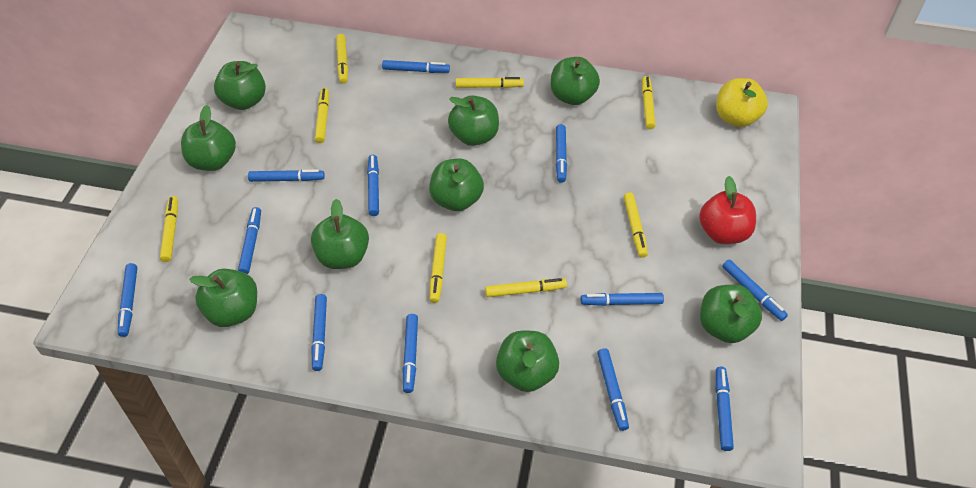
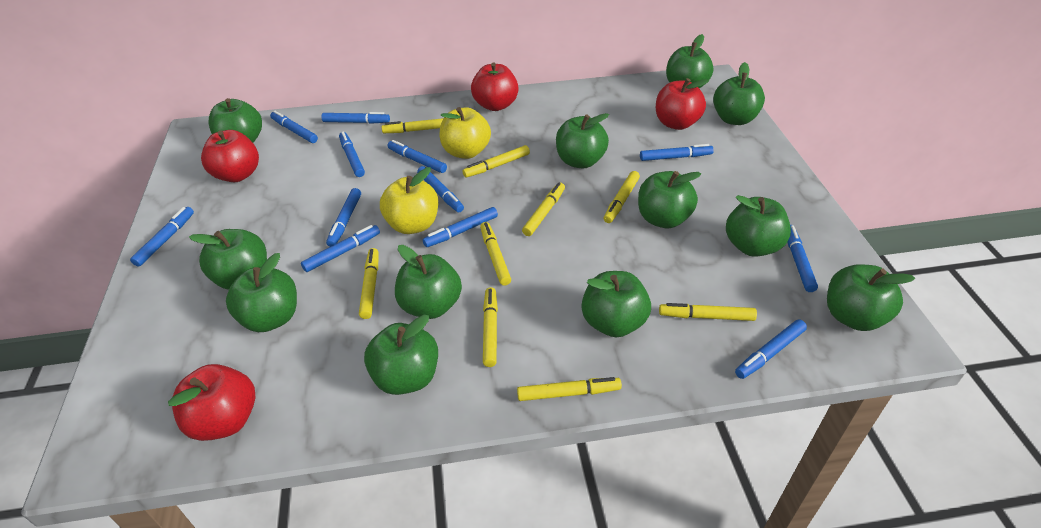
green apple: 9 -> 12
red apple: 1 -> 4
yellow apple: 1 -> 2
yellow marker: 8 -> 9

